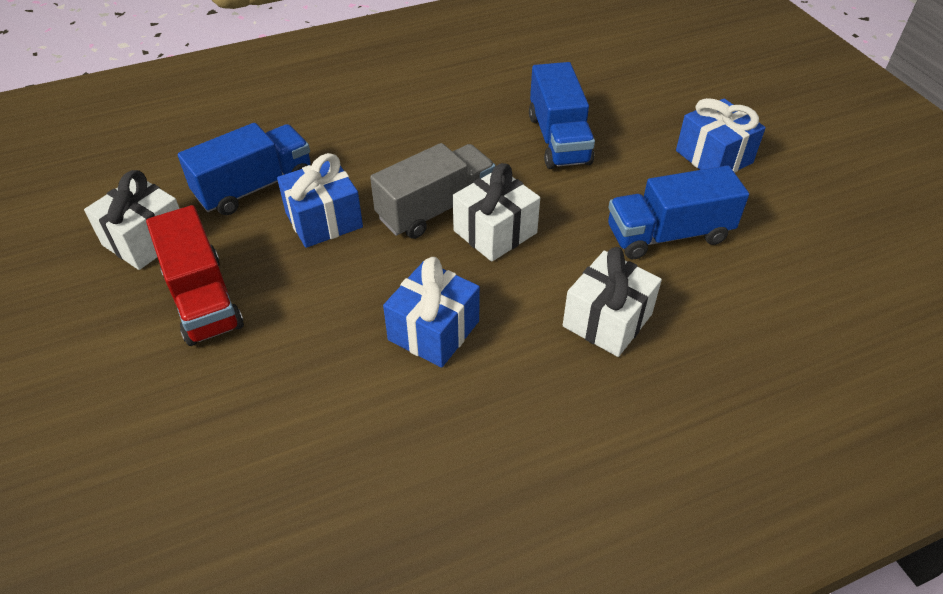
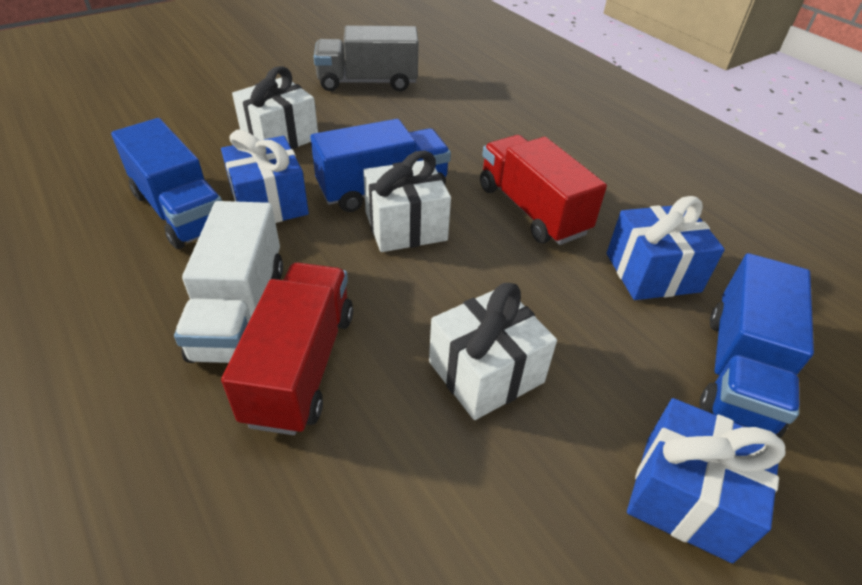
red truck: 1 -> 2
white truck: 0 -> 1

